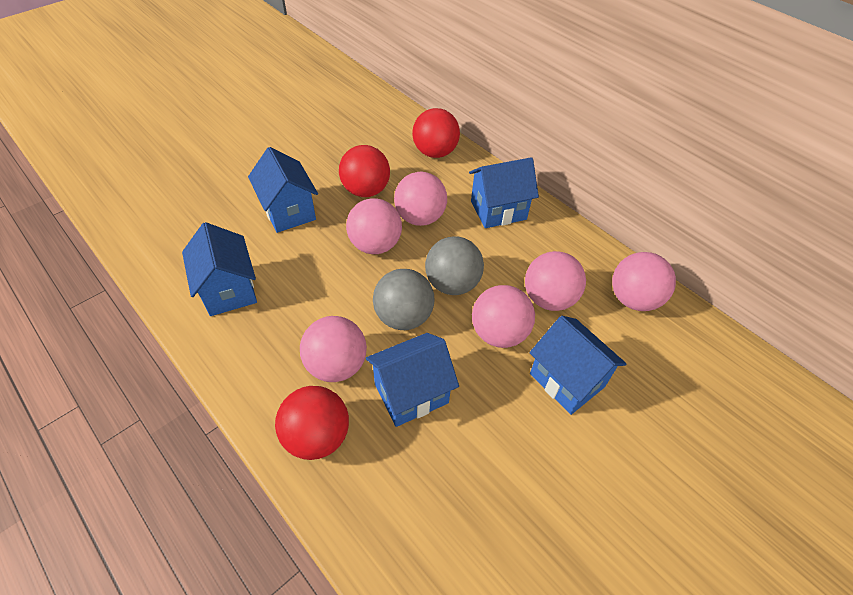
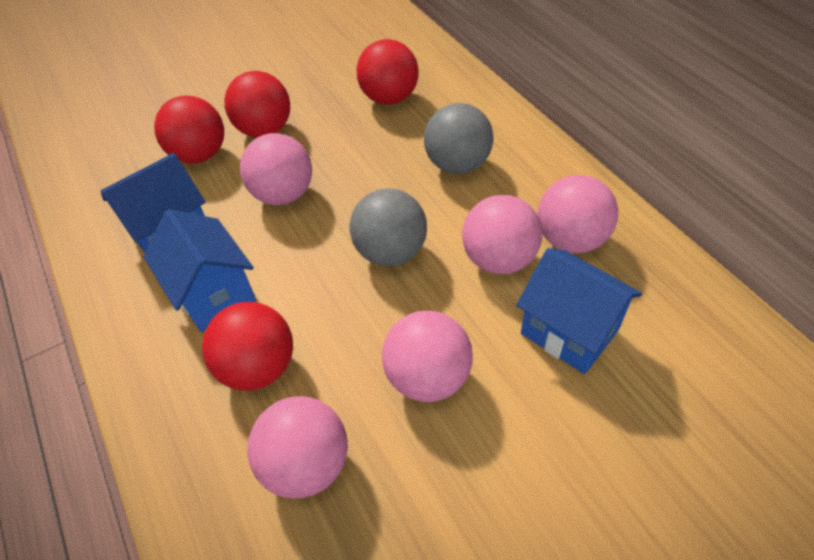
blue house: 5 -> 3
pink ball: 6 -> 5
red ball: 3 -> 4

